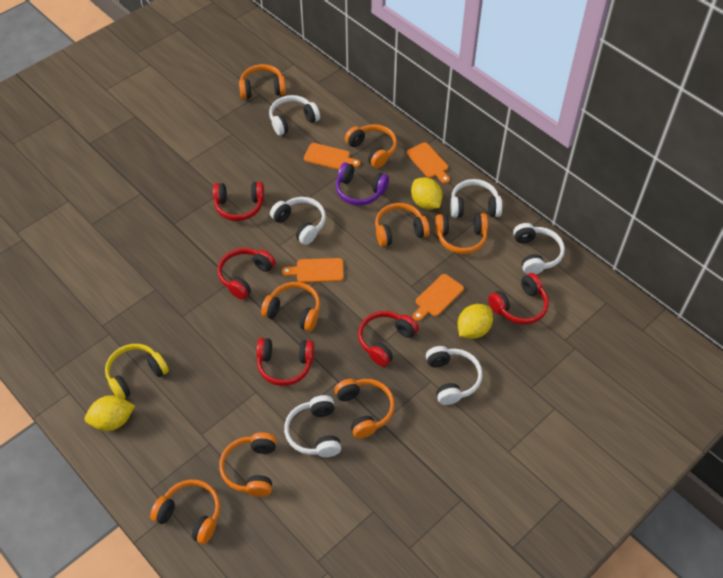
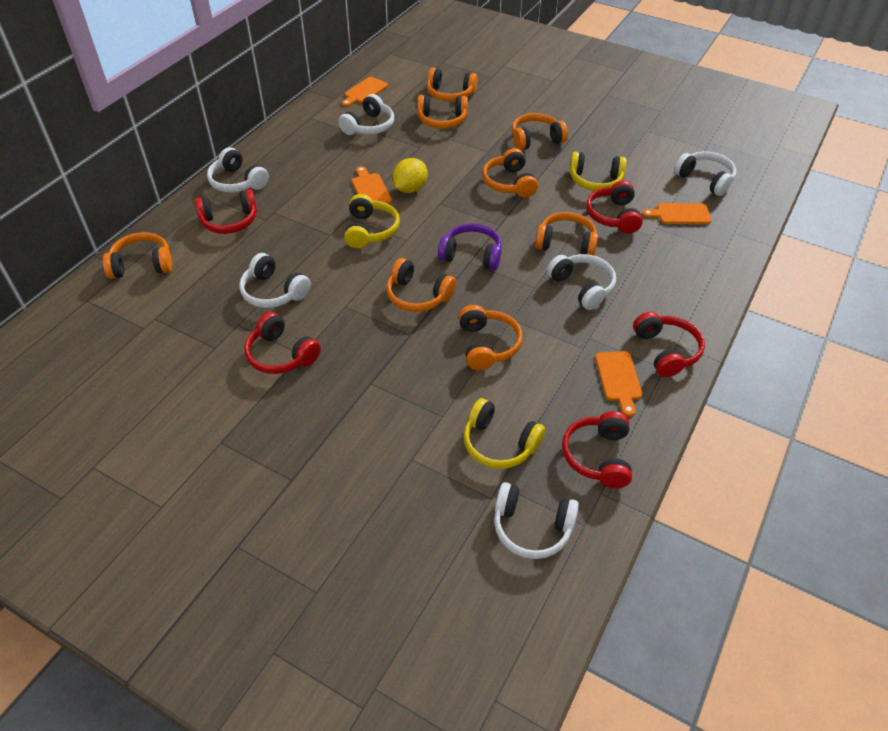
yellow headphones: 1 -> 3
yellow lemon: 3 -> 1

